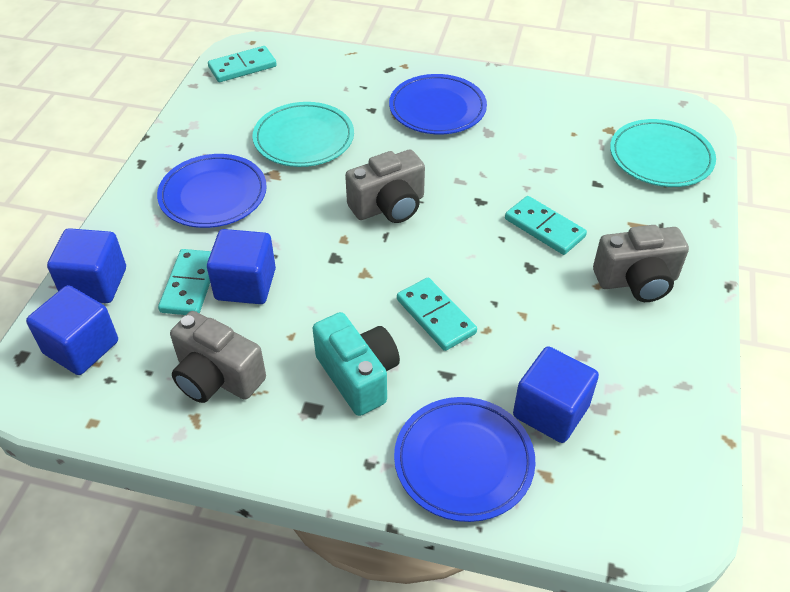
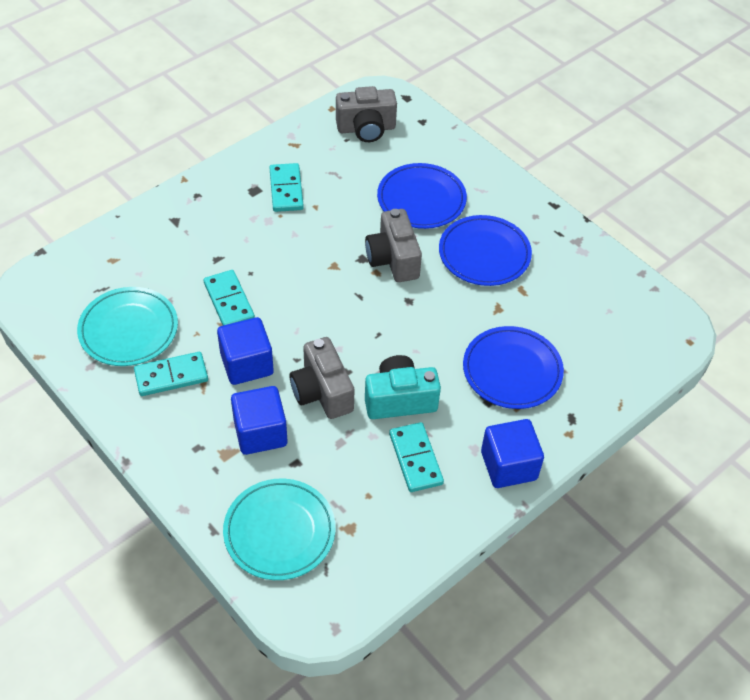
blue cube: 4 -> 3

